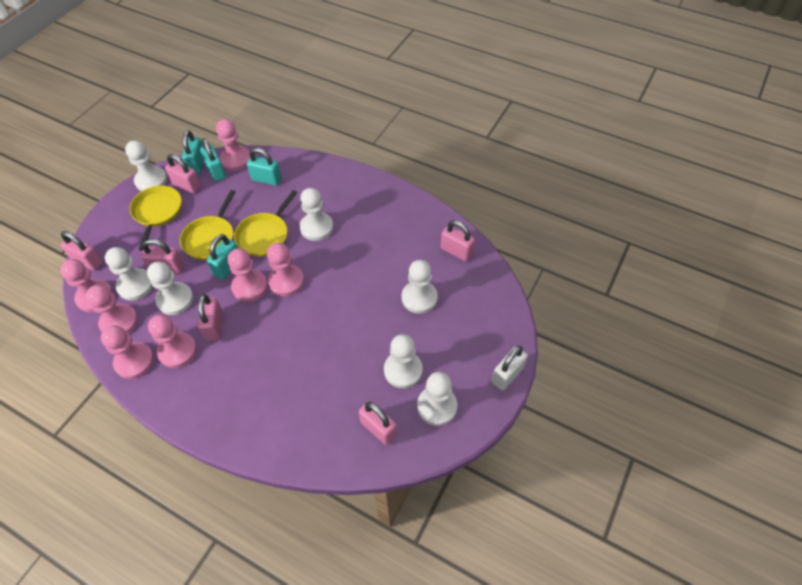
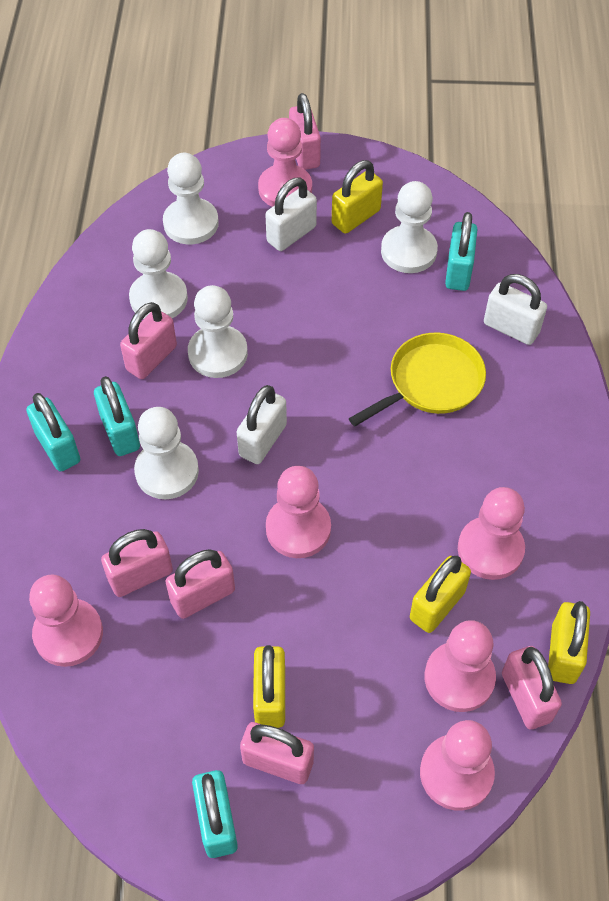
pink pawn: 7 -> 6
white padlock: 1 -> 3
white pawn: 7 -> 5
yellow padlock: 0 -> 4
yellow pan: 3 -> 1

